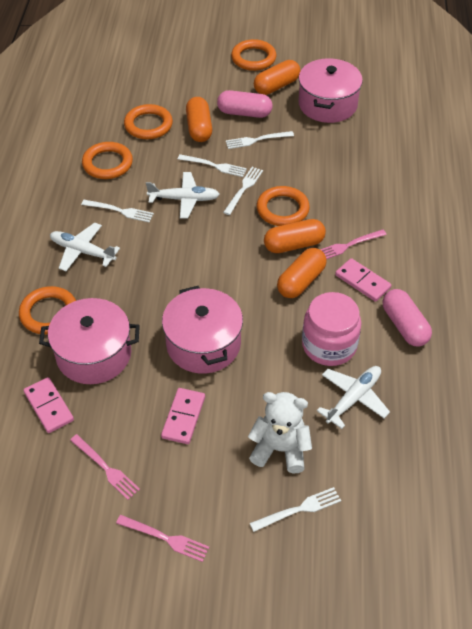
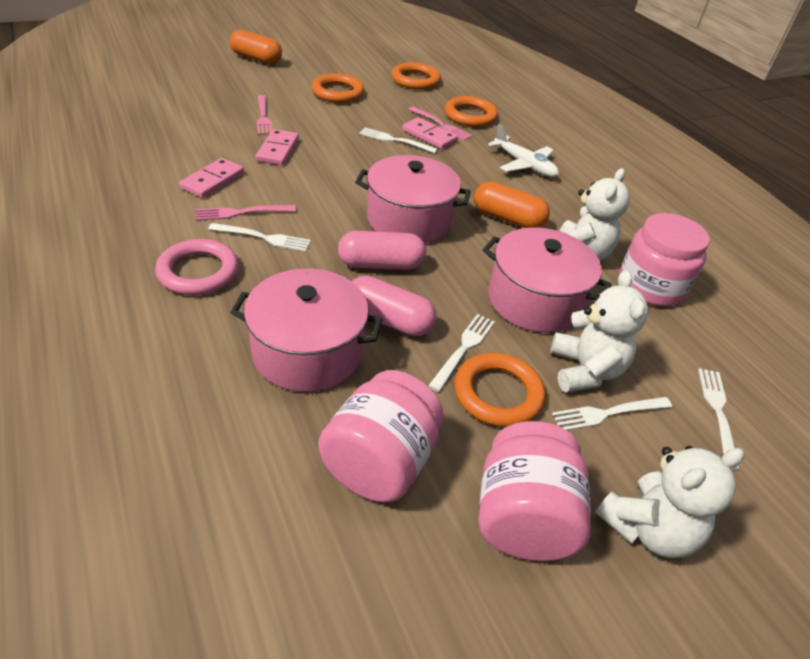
orange capsule: 4 -> 2
orange ring: 5 -> 4
pink jar: 1 -> 3
pink ring: 0 -> 1
white plane: 3 -> 1
white teddy bear: 1 -> 3

